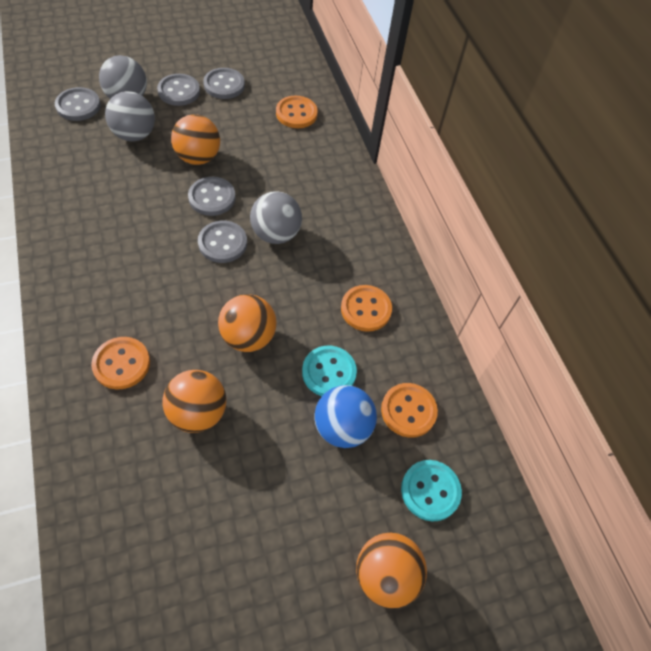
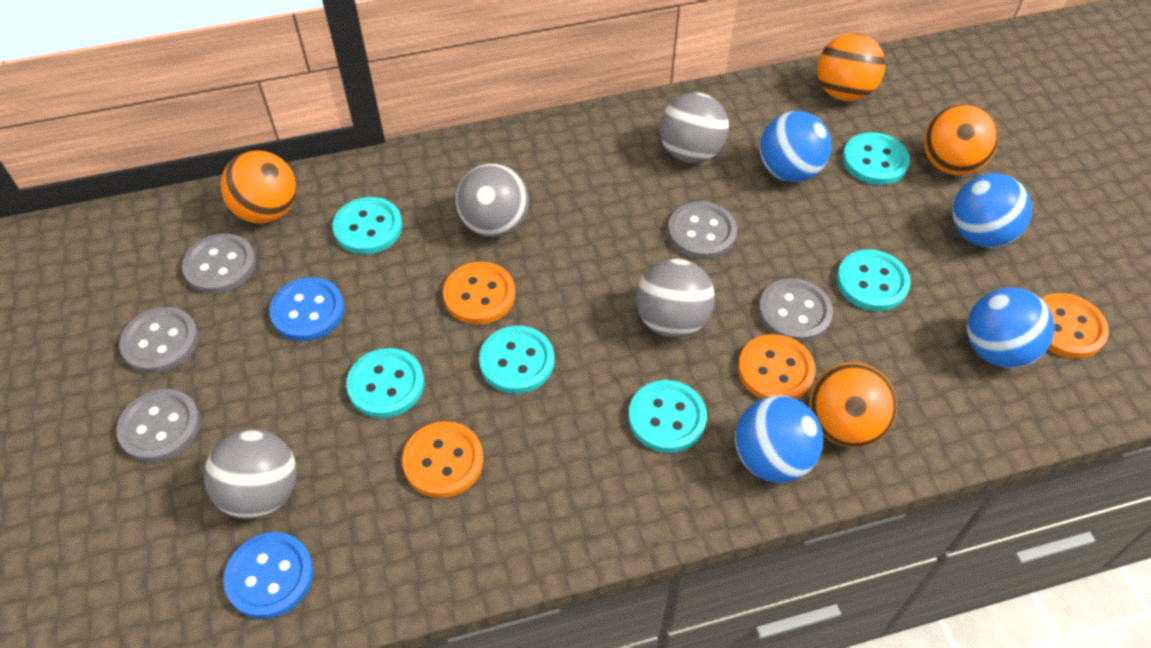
blue ball: 1 -> 4
blue button: 0 -> 2
grey ball: 3 -> 4
turquoise button: 2 -> 6

